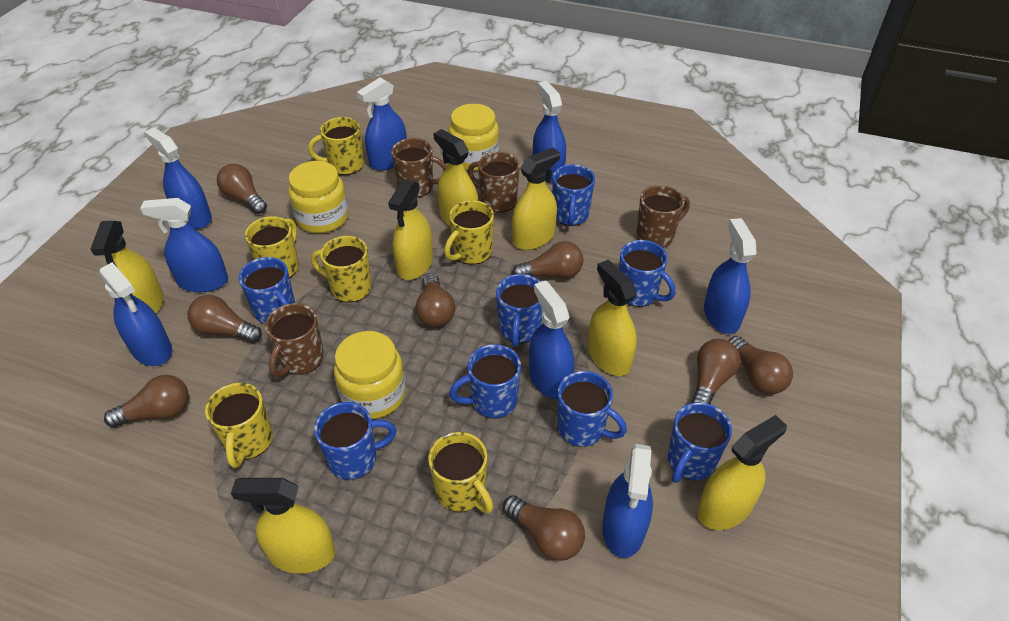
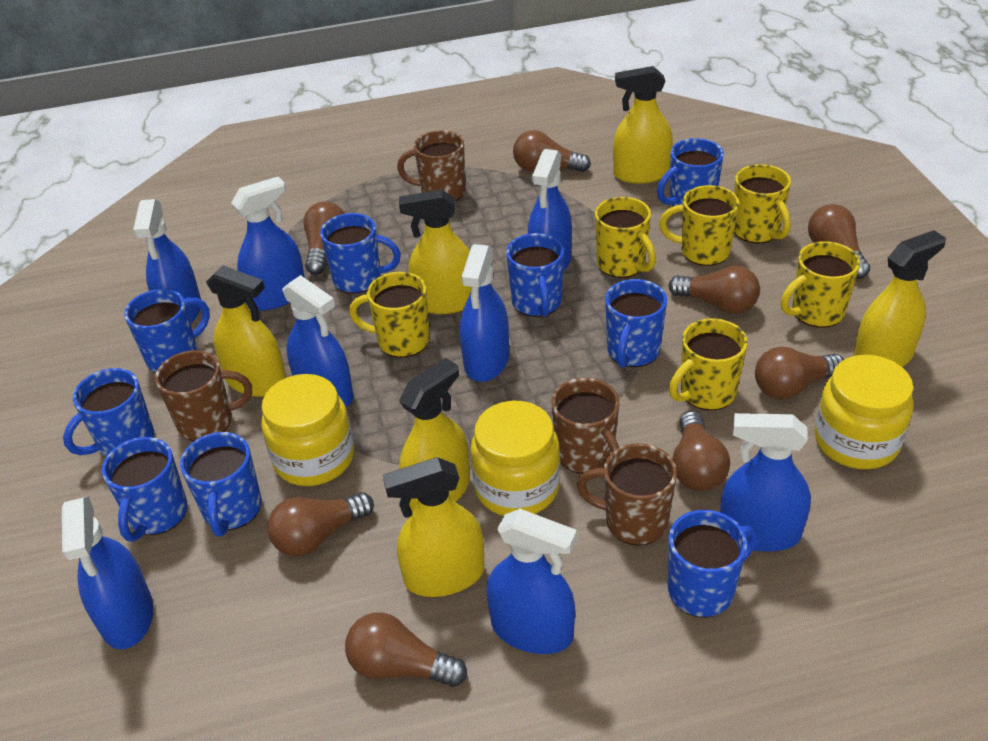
blue mug: 8 -> 9
yellow spray bottle: 7 -> 6

